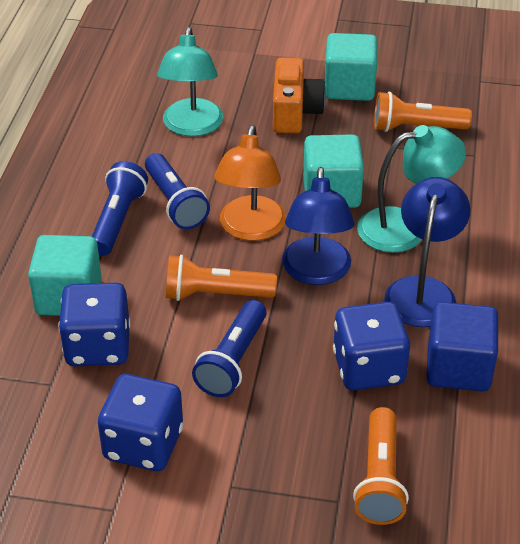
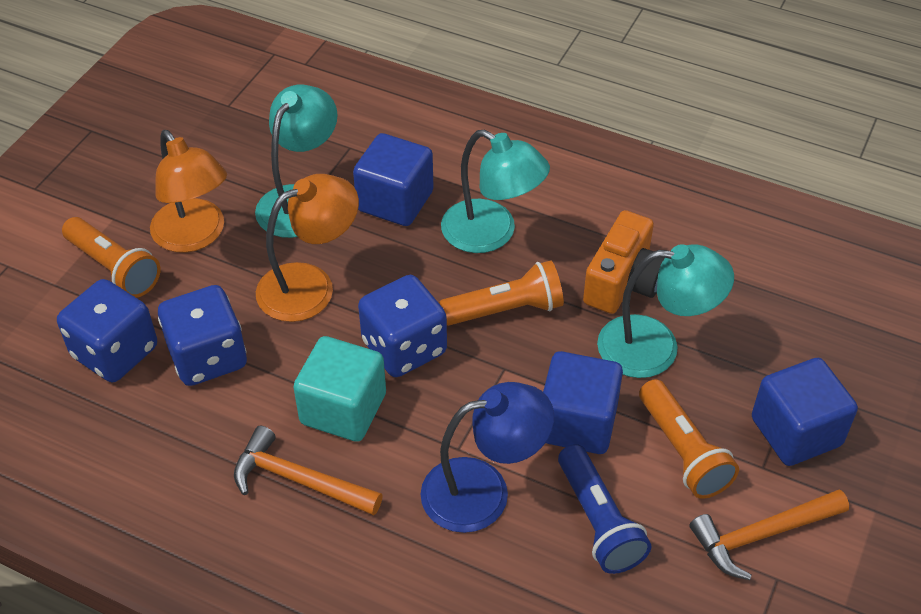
blue cube: 1 -> 3
blue flashlight: 3 -> 1
blue lamp: 2 -> 1
orange hammer: 0 -> 2
orange lamp: 1 -> 2
turquoise cube: 3 -> 1
turquoise lamp: 2 -> 3

